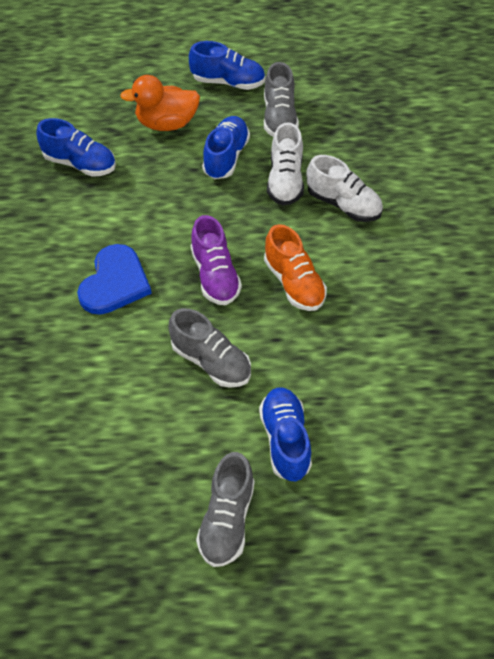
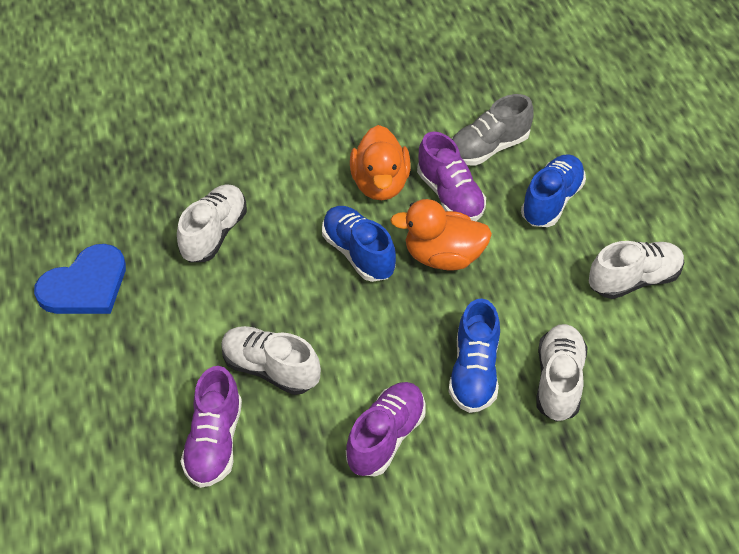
blue shoe: 4 -> 3
grey shoe: 3 -> 1
orange duck: 1 -> 2
orange shoe: 1 -> 0
purple shoe: 1 -> 3
white shoe: 2 -> 4

